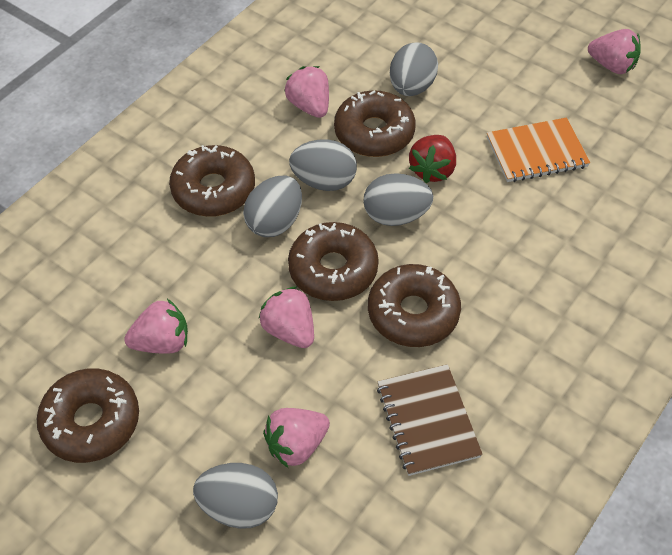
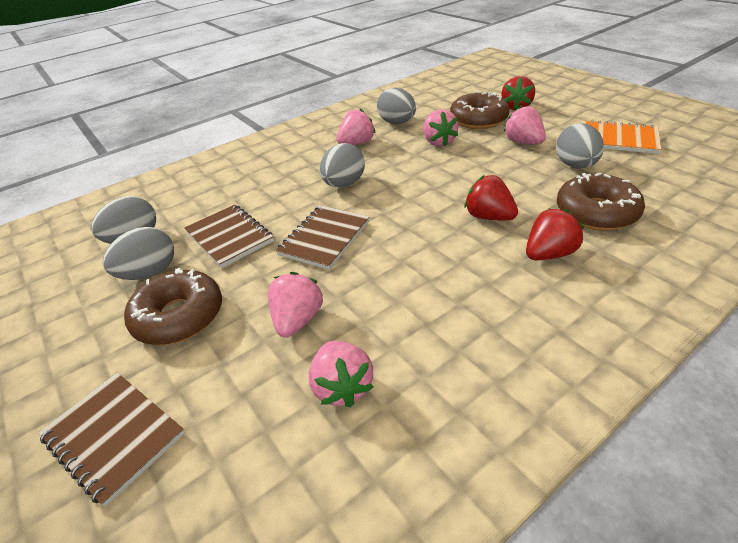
brown donut: 5 -> 3
brown notebook: 1 -> 3
red strawberry: 1 -> 3

